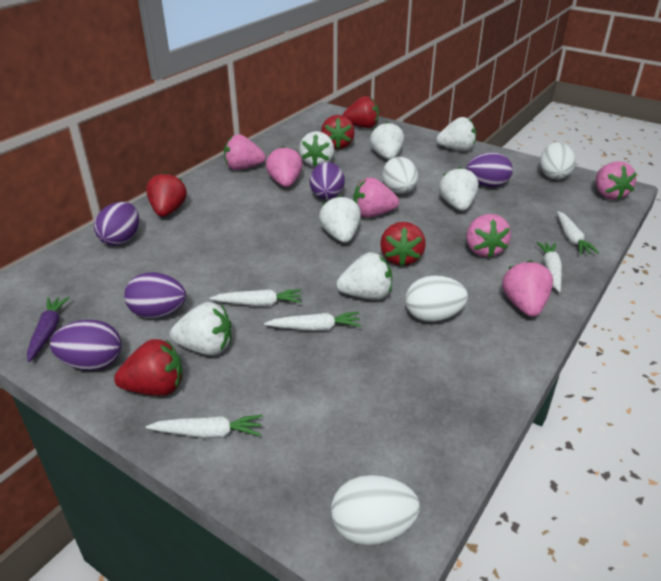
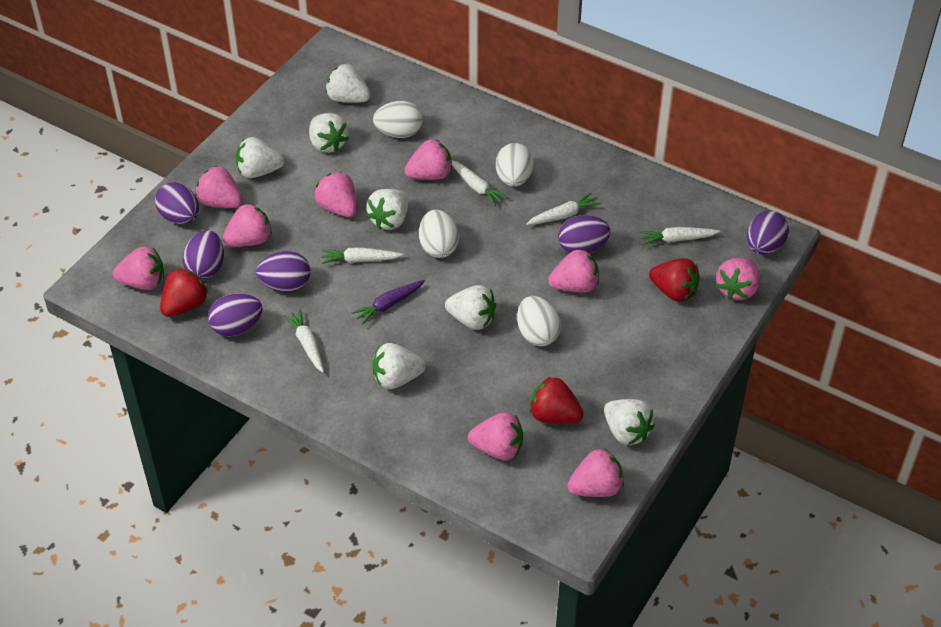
pink strawberry: 6 -> 9
purple egg: 5 -> 6
red strawberry: 5 -> 3

